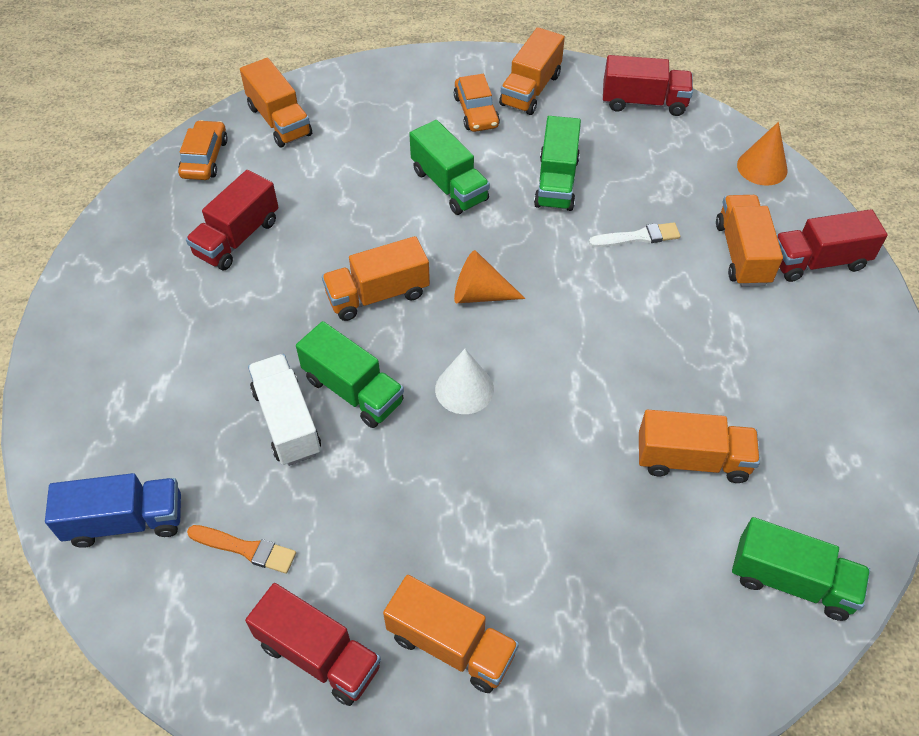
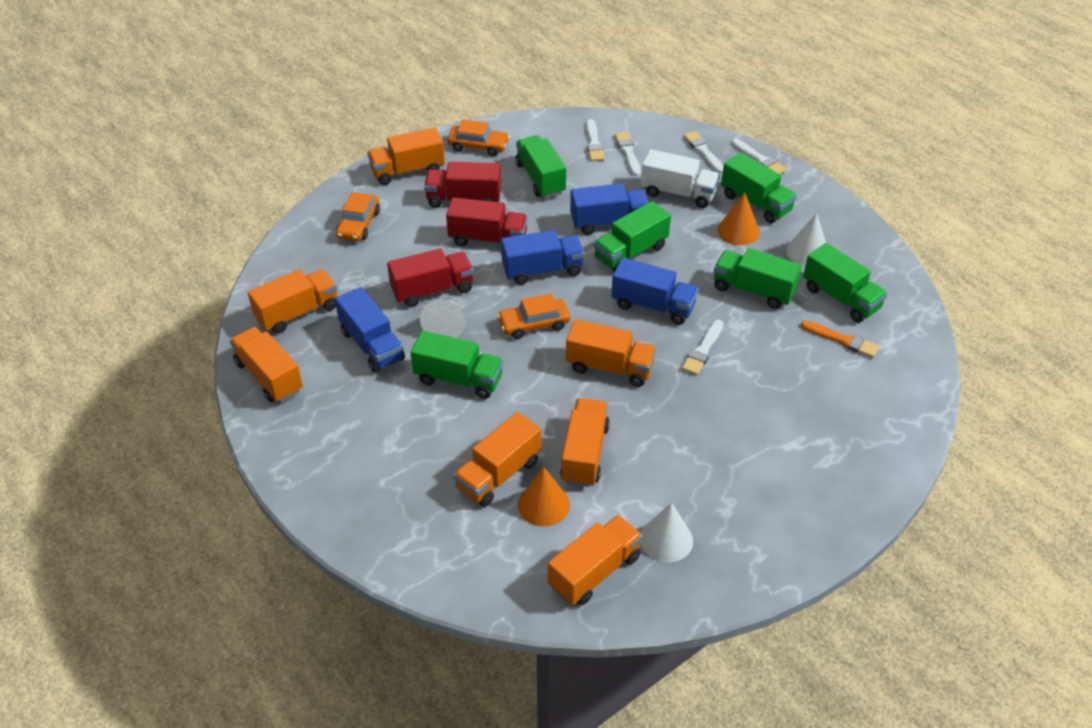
blue truck: 1 -> 4
green truck: 4 -> 6
orange car: 2 -> 3
orange truck: 6 -> 7
red truck: 4 -> 3
white brush: 1 -> 5
white cone: 1 -> 3

